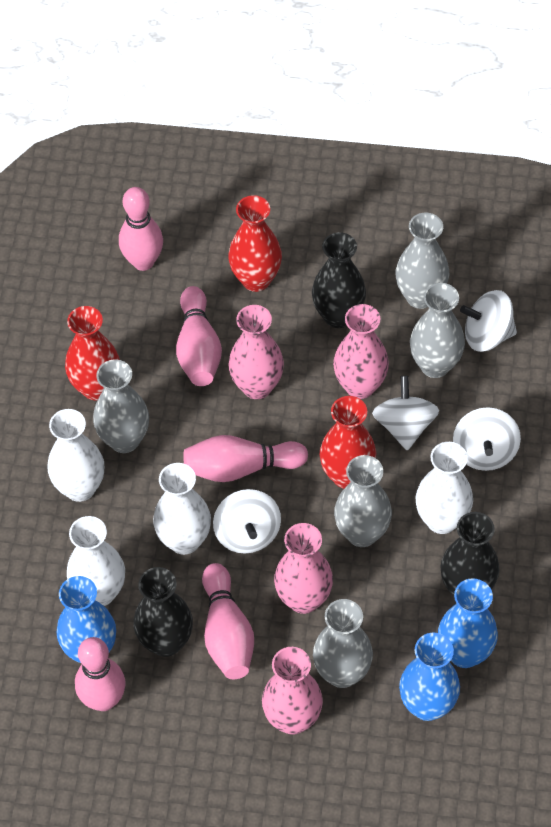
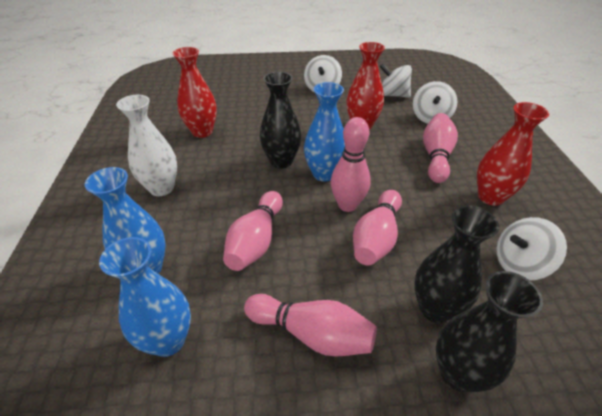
grey vase: 5 -> 0
pink vase: 4 -> 0
white vase: 4 -> 1

